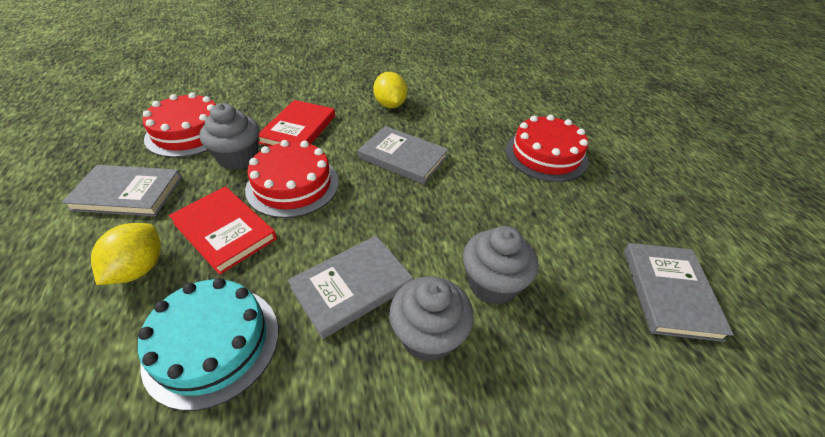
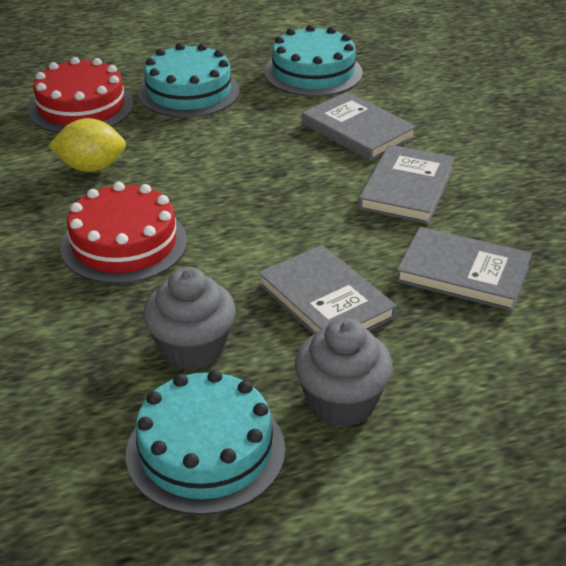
grey cupcake: 3 -> 2
red book: 2 -> 0
red cake: 3 -> 2
turquoise cake: 1 -> 3
yellow lemon: 2 -> 1

